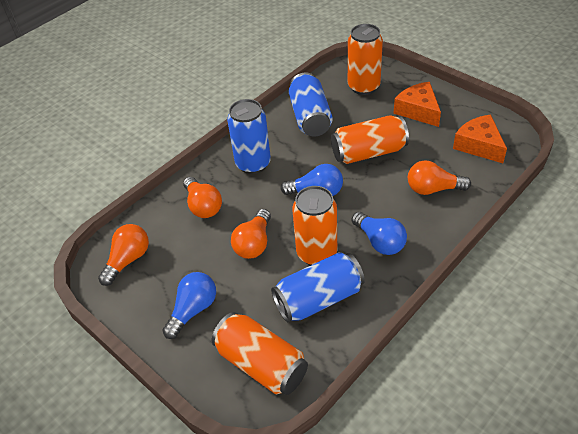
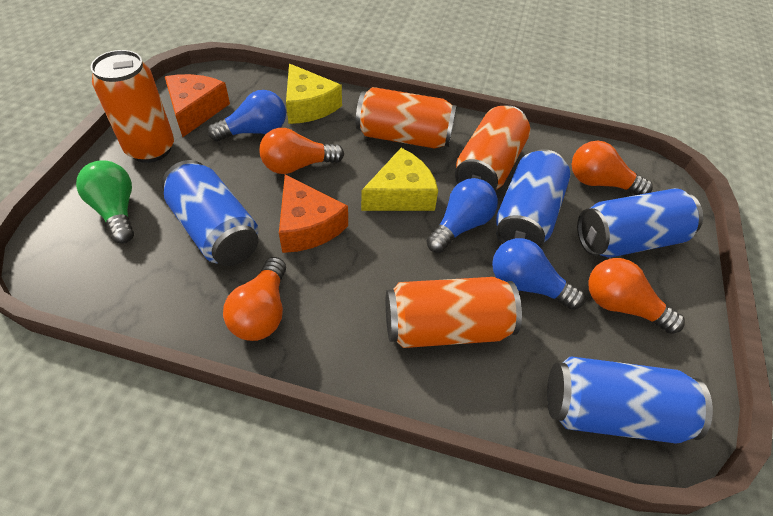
blue can: 3 -> 4
green light bulb: 0 -> 1
yellow cheese: 0 -> 2

